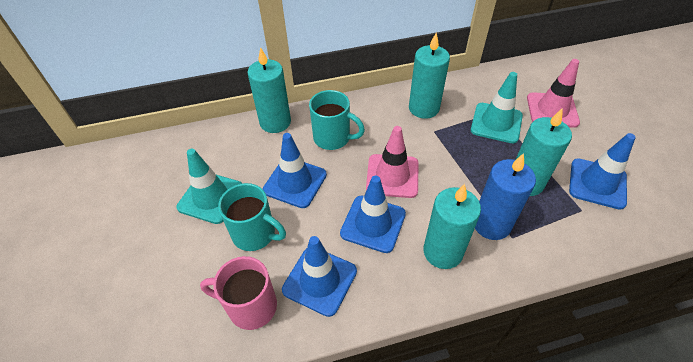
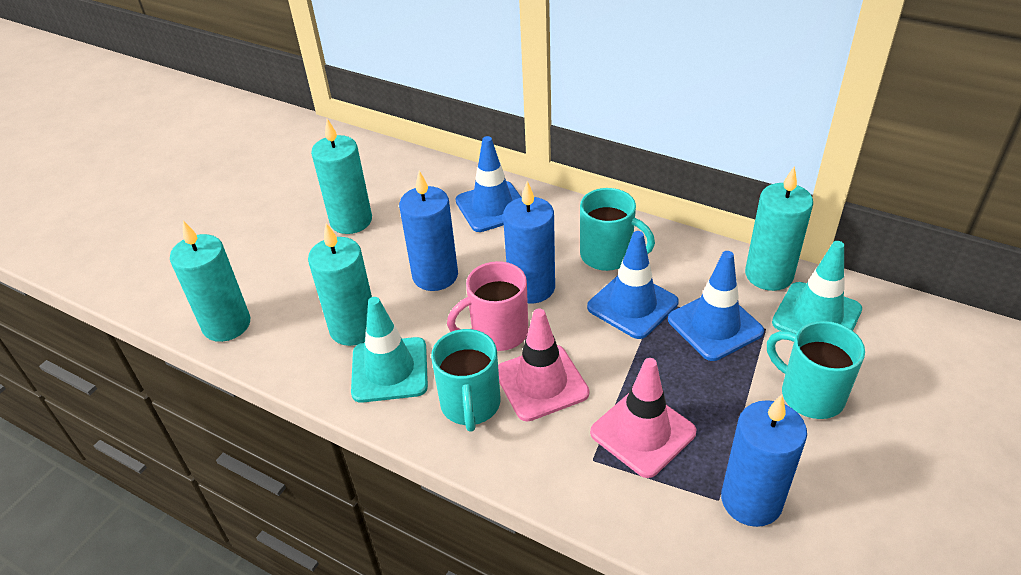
blue candle: 1 -> 3
blue traffic cone: 4 -> 3
turquoise mug: 2 -> 3

